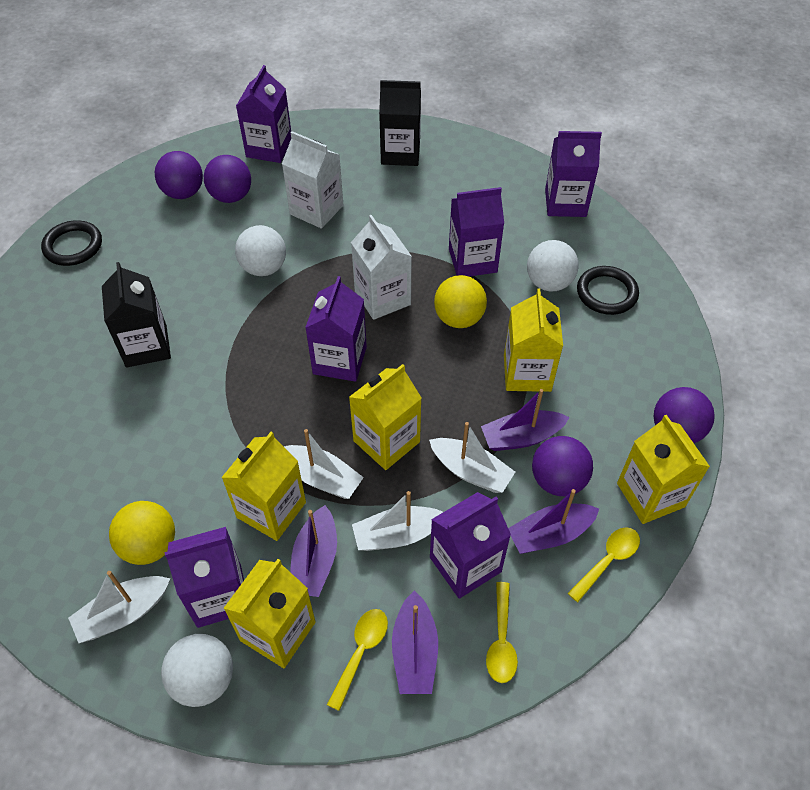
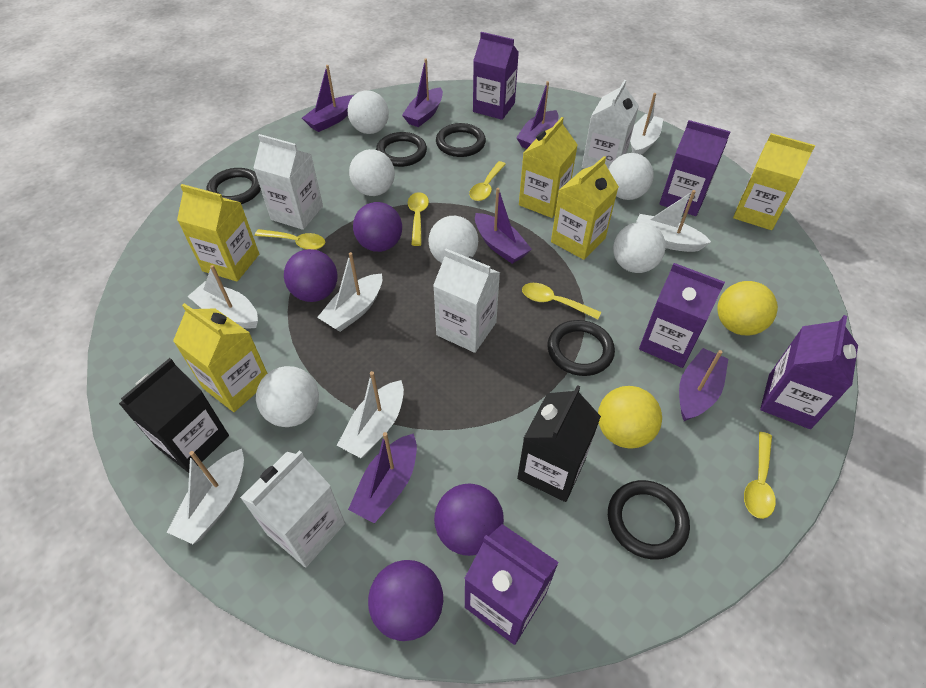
black ring: 2 -> 5
purple boat: 4 -> 6
purple carton: 6 -> 5
white ball: 3 -> 6
white boat: 4 -> 6
white carton: 2 -> 4
yellow spoon: 3 -> 5

